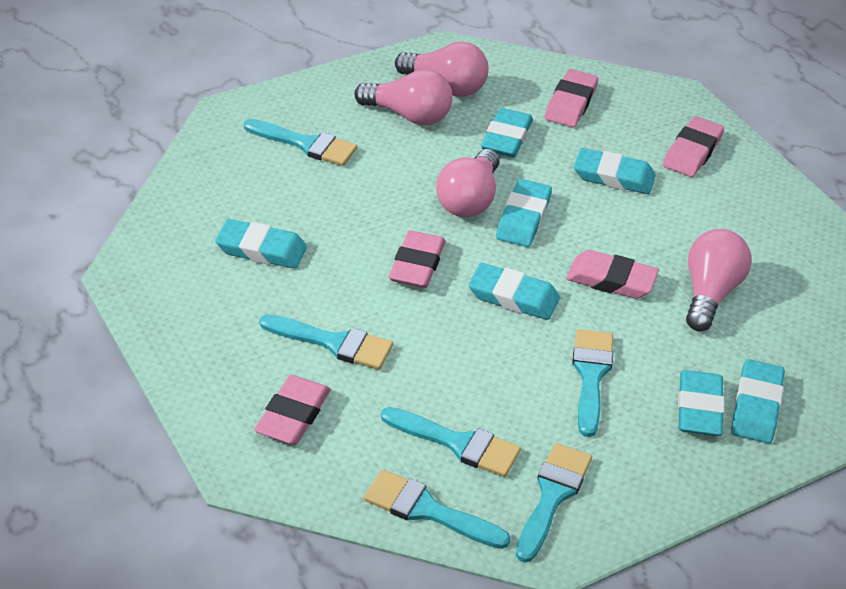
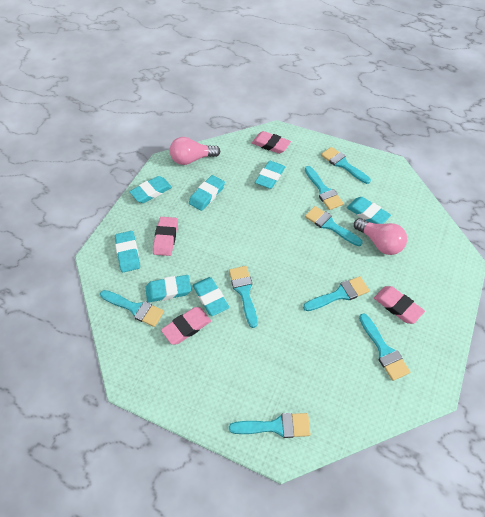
pink eraser: 5 -> 4
pink light bulb: 4 -> 2
turquoise brush: 6 -> 8

